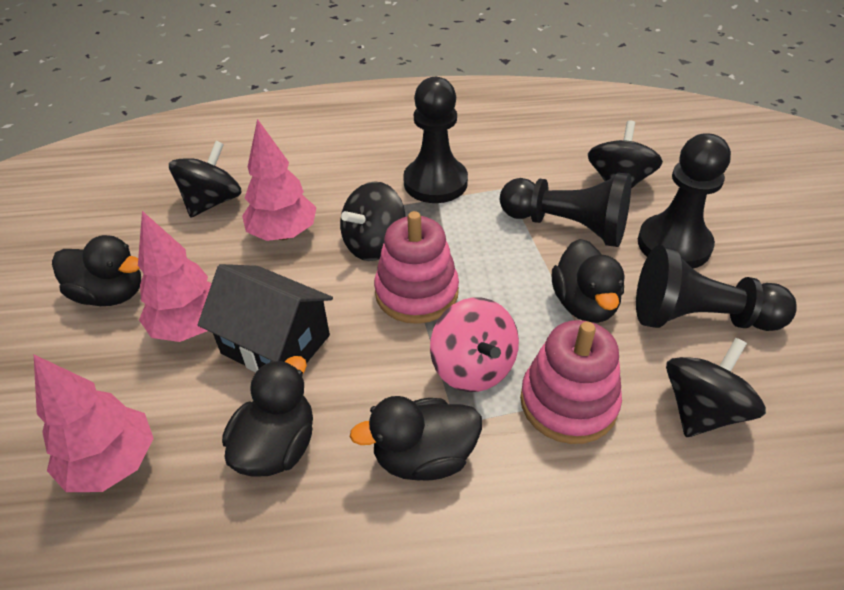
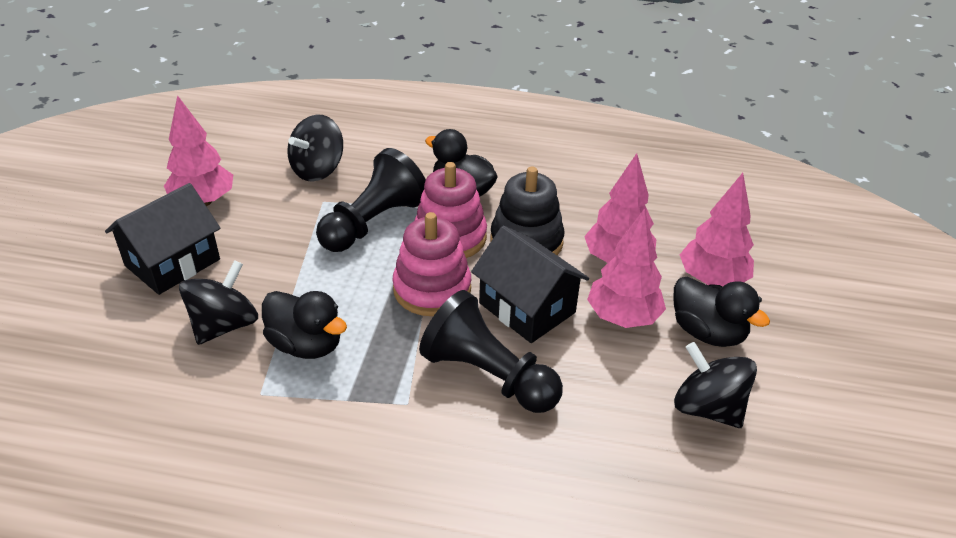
black duck: 4 -> 3
black house: 1 -> 2
black pawn: 4 -> 2
black spinning top: 4 -> 3
black stacking toy: 0 -> 1
pink spinning top: 1 -> 0
pink tree: 3 -> 4

